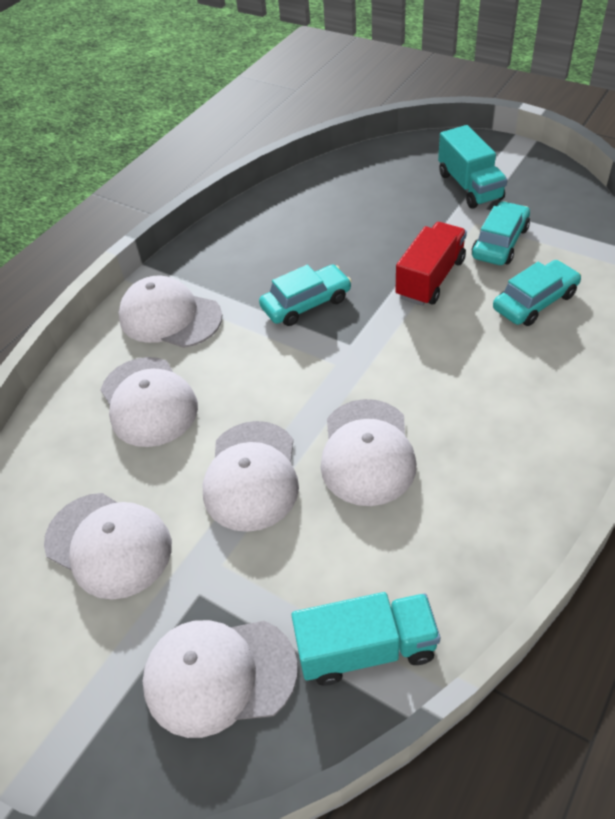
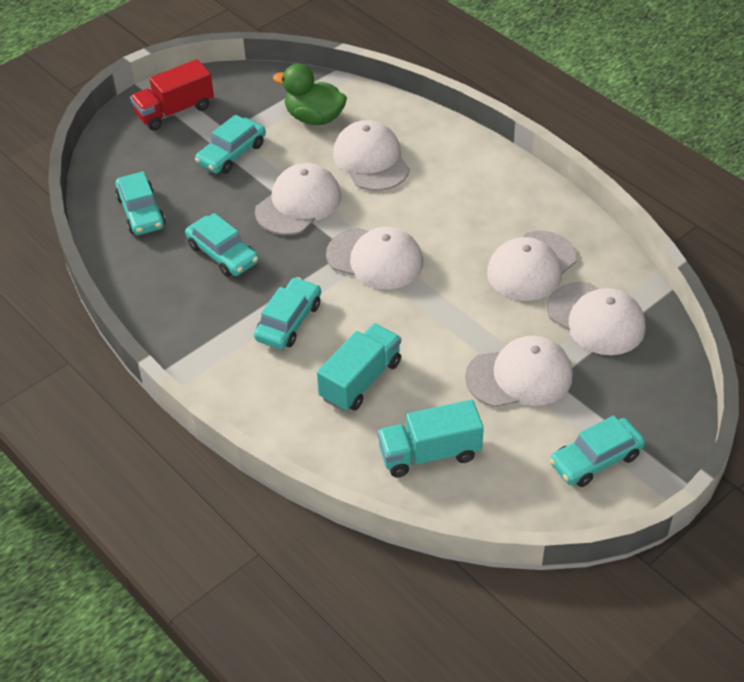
green duck: 0 -> 1
turquoise car: 3 -> 5

